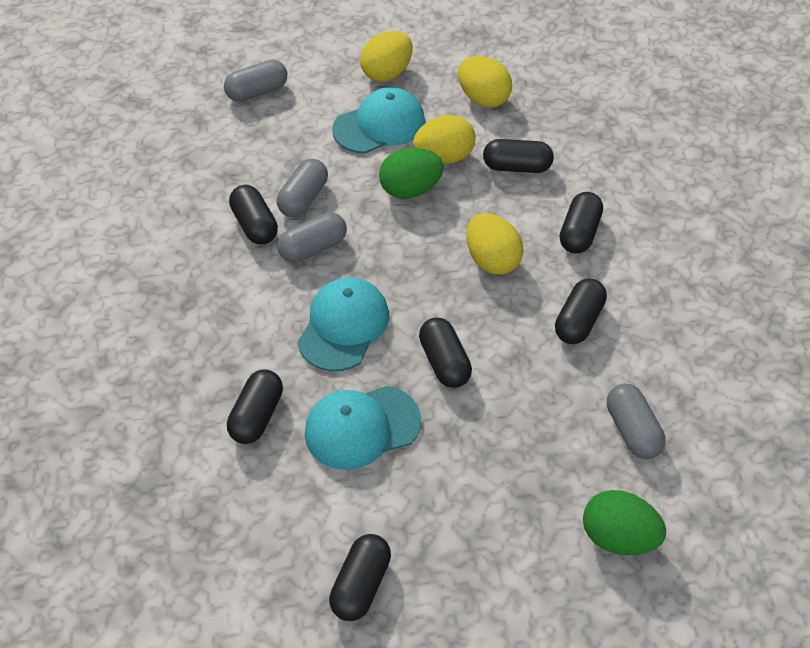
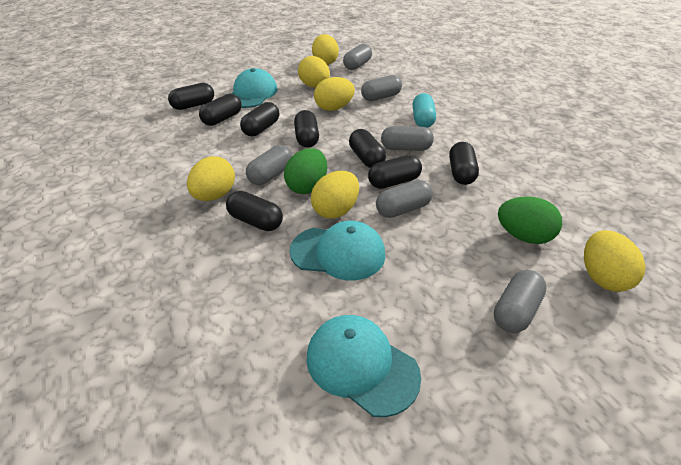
black capsule: 7 -> 8
grey capsule: 4 -> 6
turquoise capsule: 0 -> 1
yellow egg: 4 -> 6

